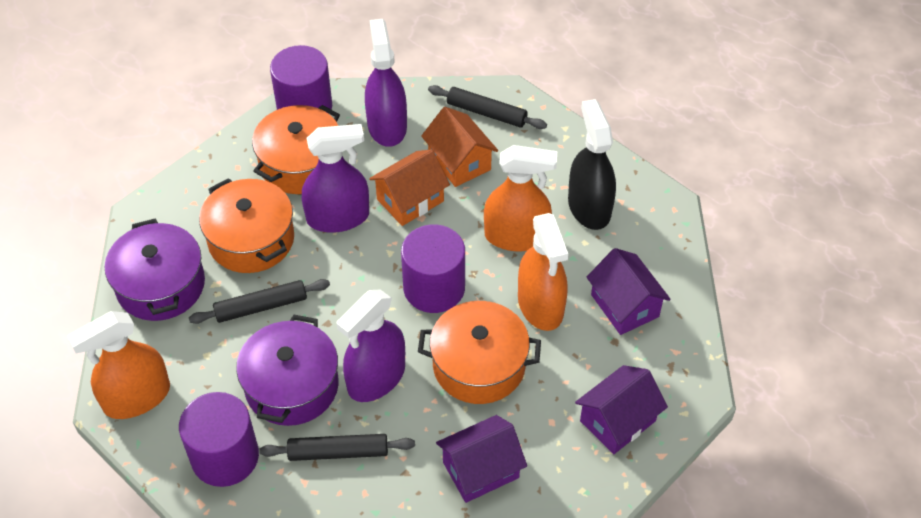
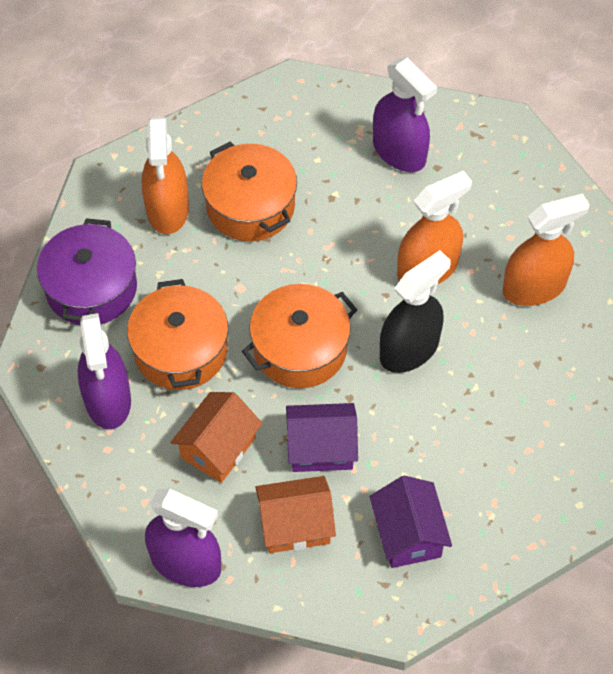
black rolling pin: 3 -> 0
purple cylinder: 3 -> 0
purple house: 3 -> 2
purple pot: 2 -> 1

